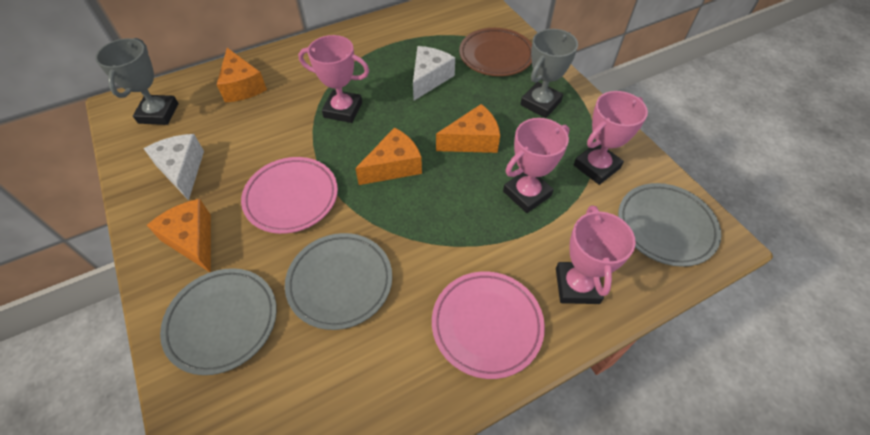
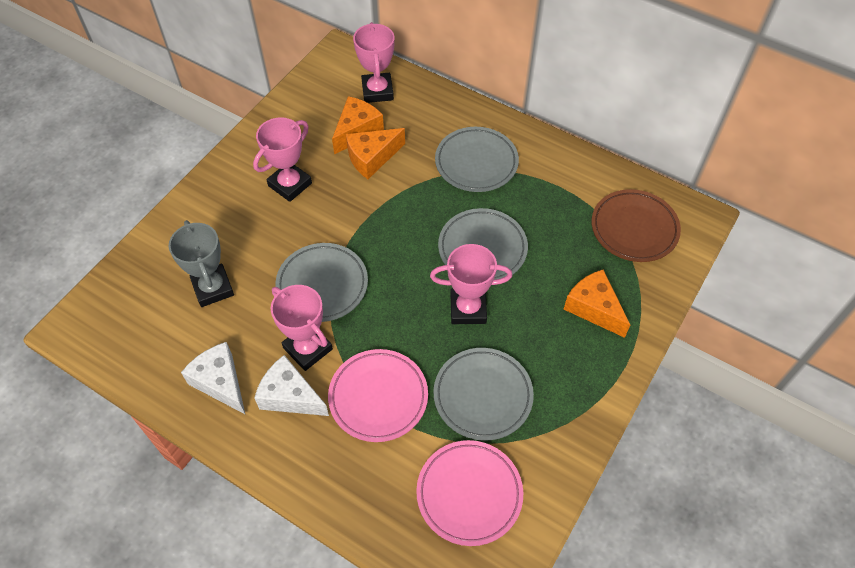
grey plate: 3 -> 4
grey trophy: 2 -> 1
orange cheese: 4 -> 3

